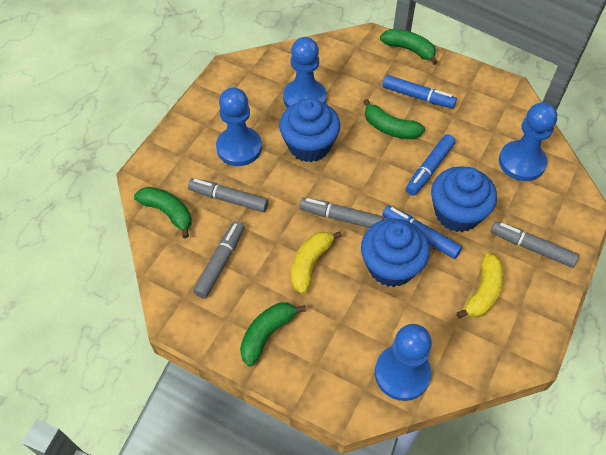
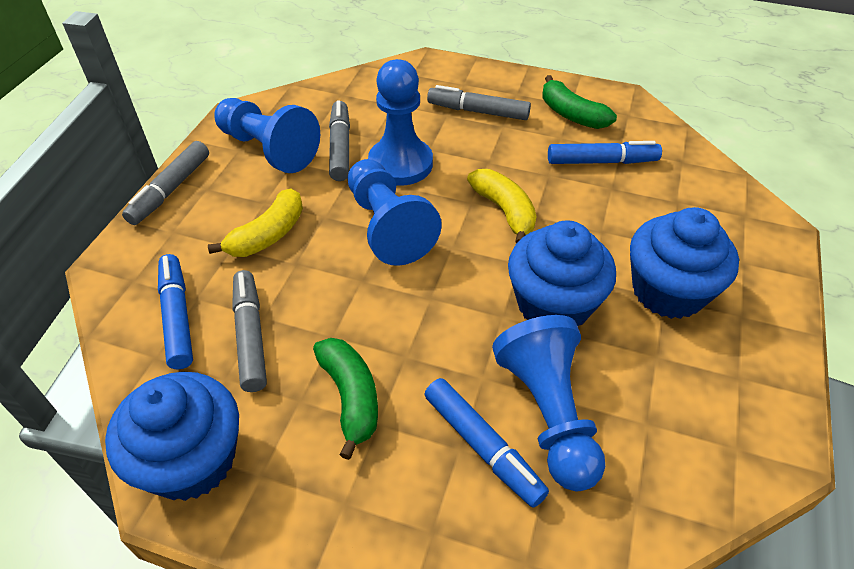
green banana: 4 -> 2

